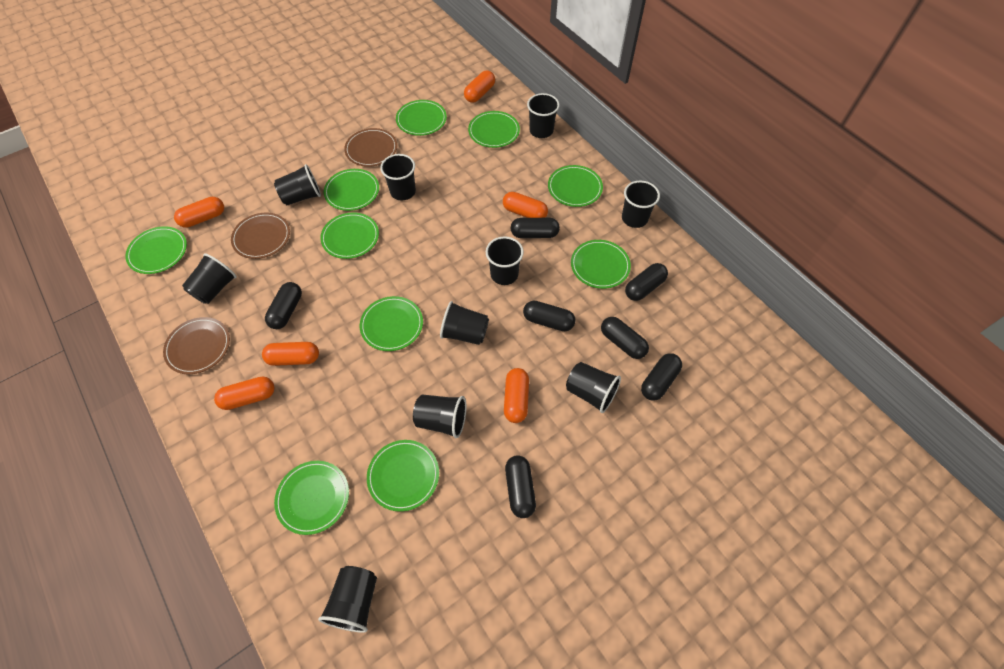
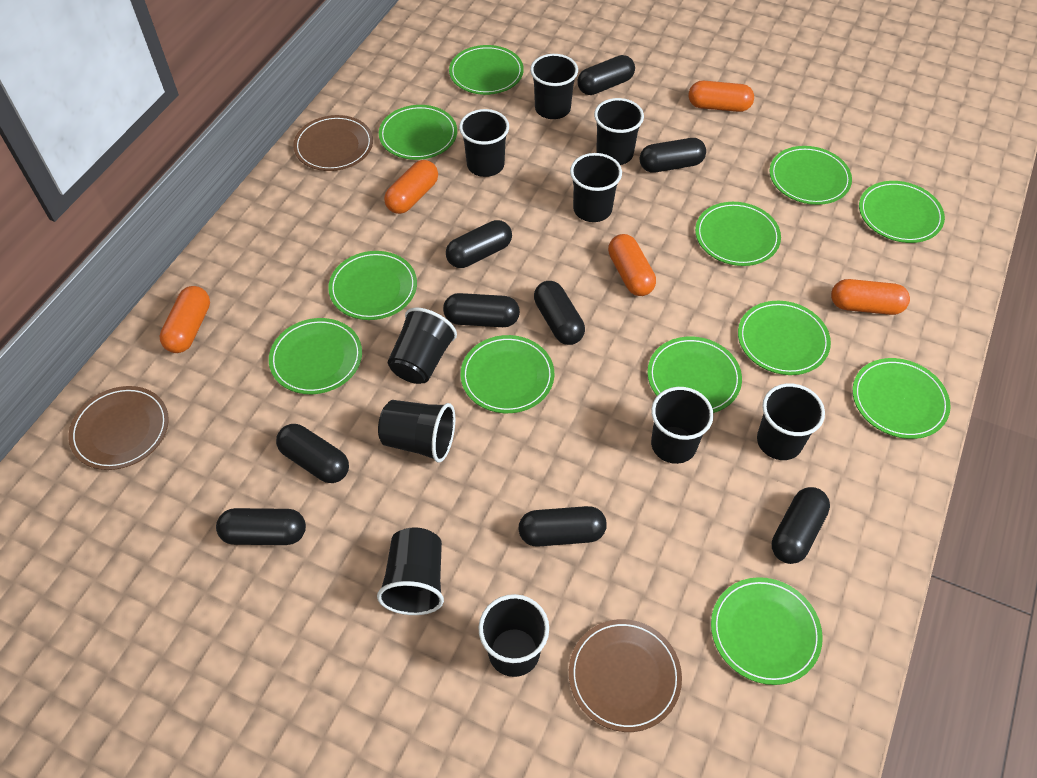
black capsule: 7 -> 9
green plate: 10 -> 12
orange capsule: 6 -> 5

